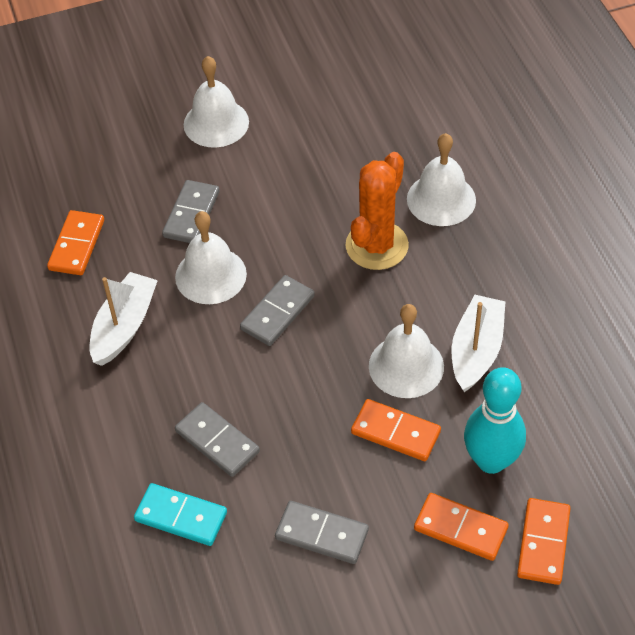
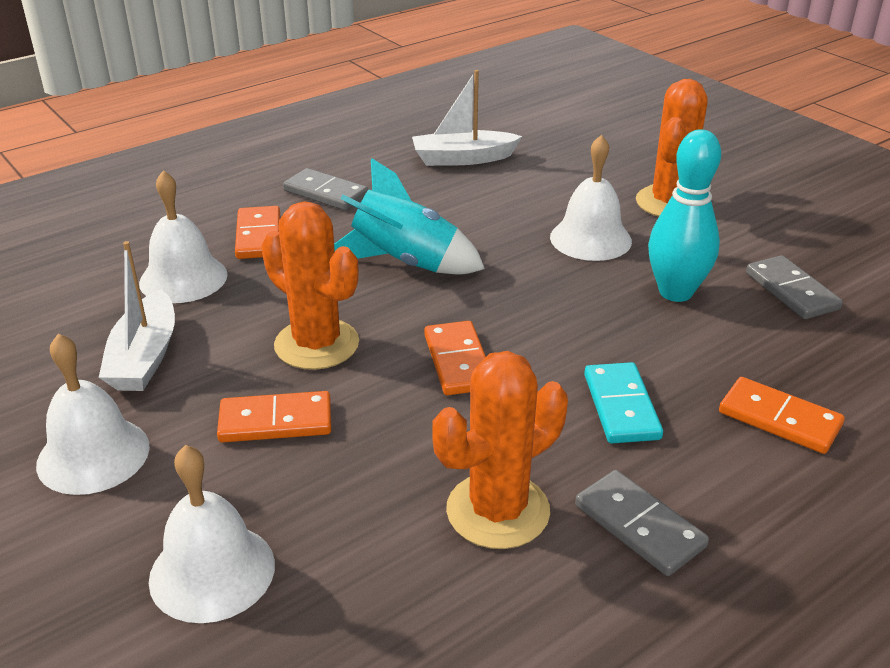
grey domino: 4 -> 3
orange cactus: 1 -> 3
turquoise rocket: 0 -> 1

